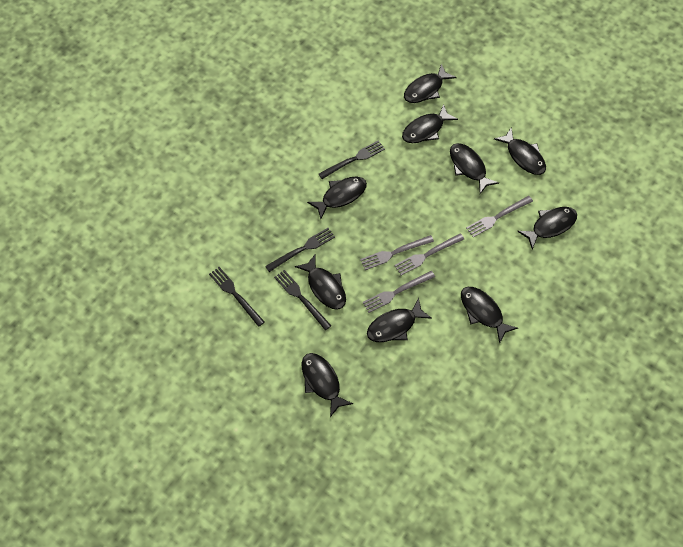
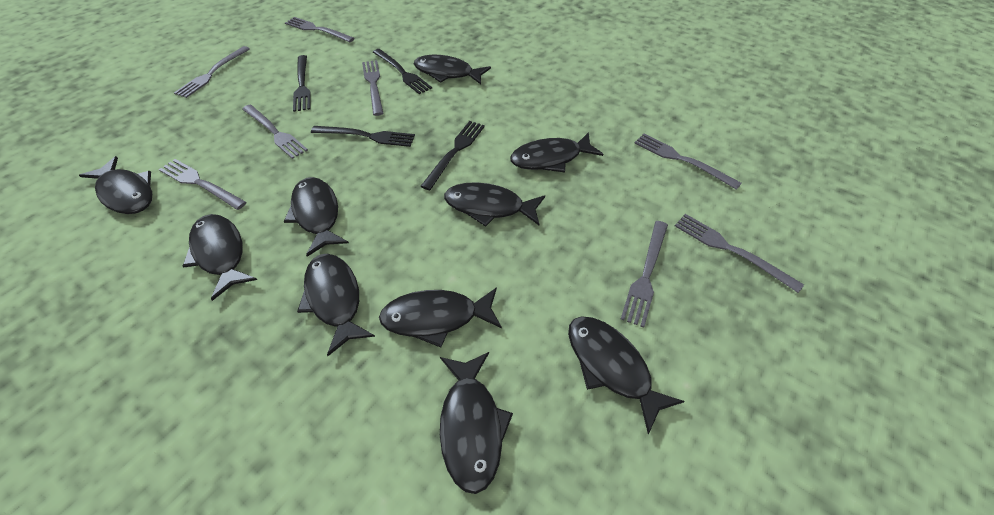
grey fork: 4 -> 8

